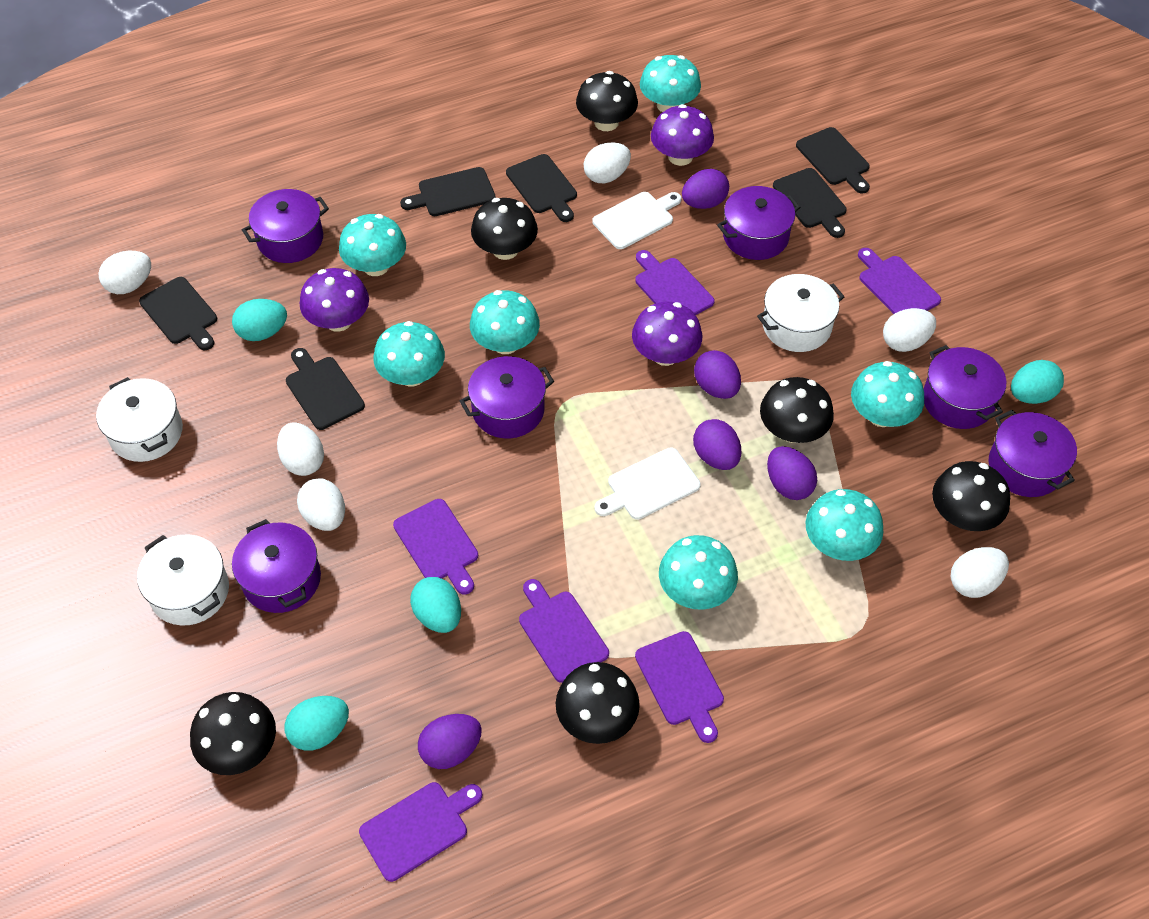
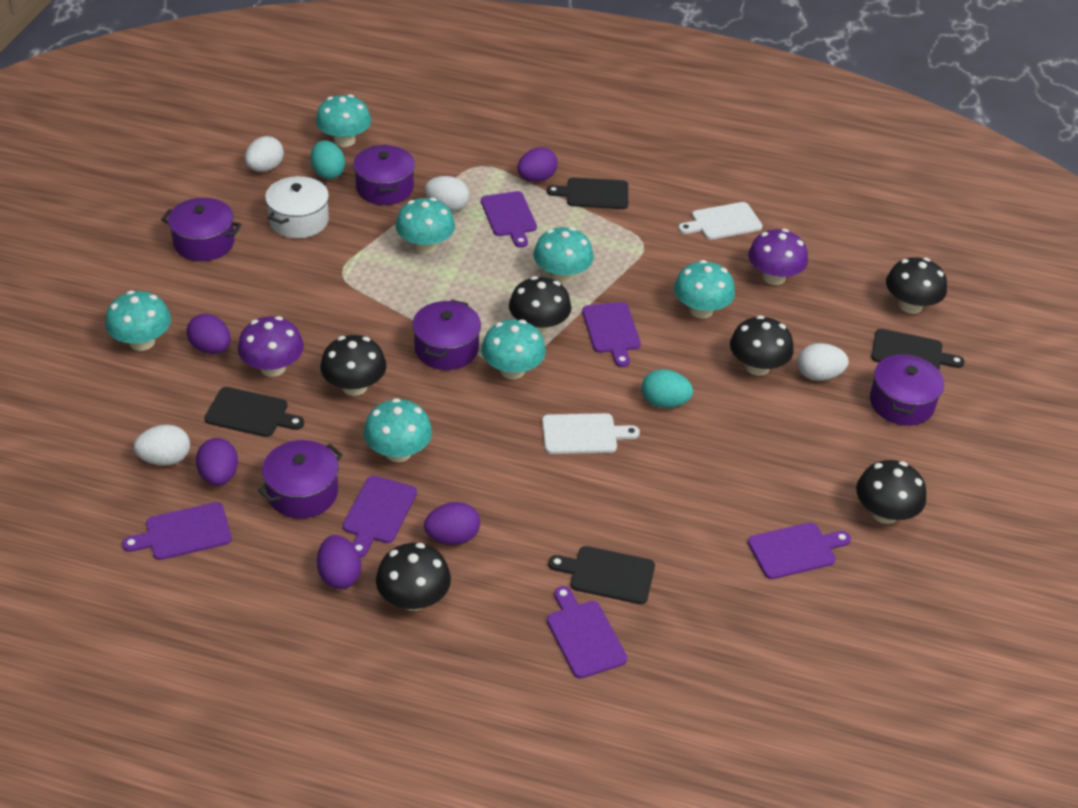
black cutting board: 6 -> 4
purple mushroom: 3 -> 2
purple pot: 6 -> 5
turquoise egg: 4 -> 2
white egg: 6 -> 4
white pot: 3 -> 1

